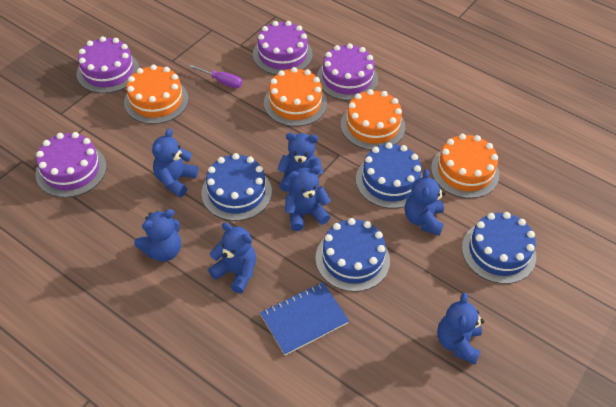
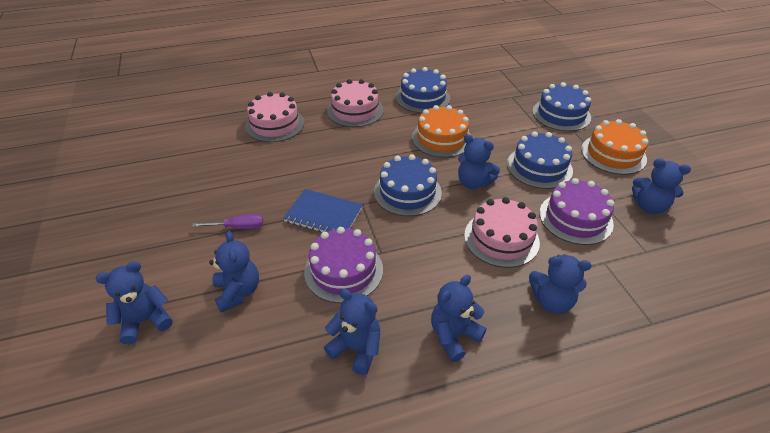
orange cake: 4 -> 2
pink cake: 0 -> 3
purple cake: 4 -> 2

